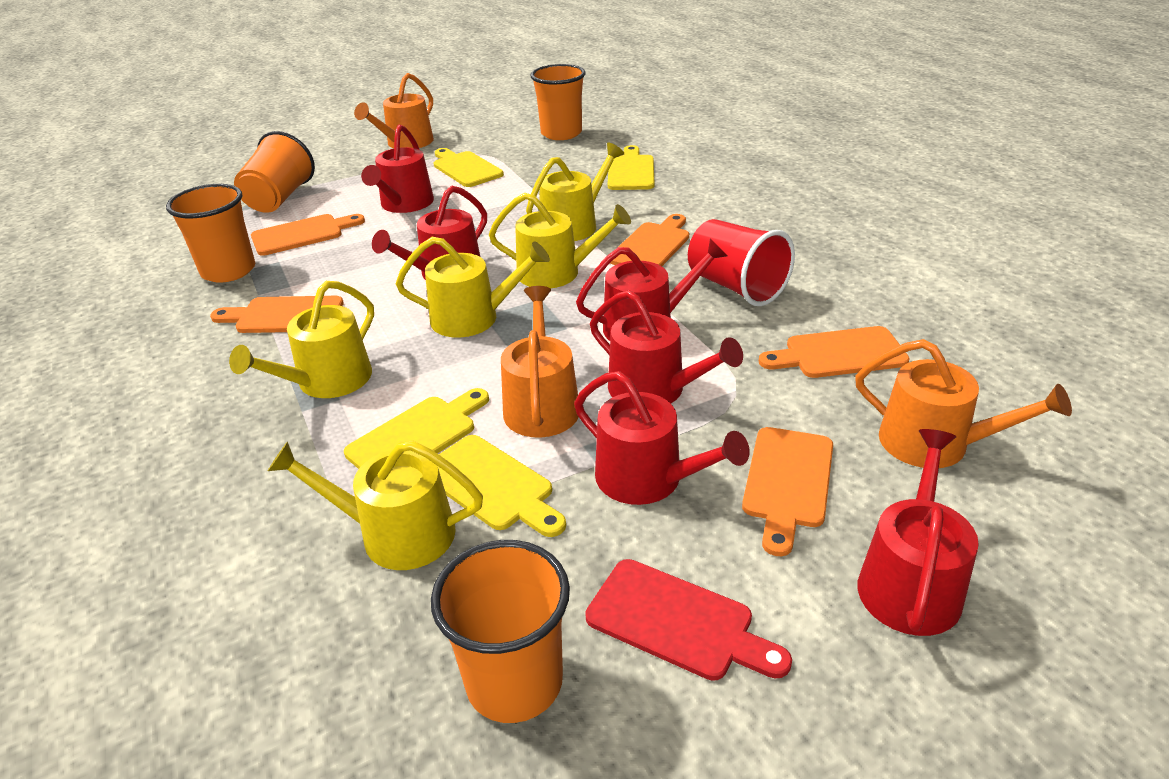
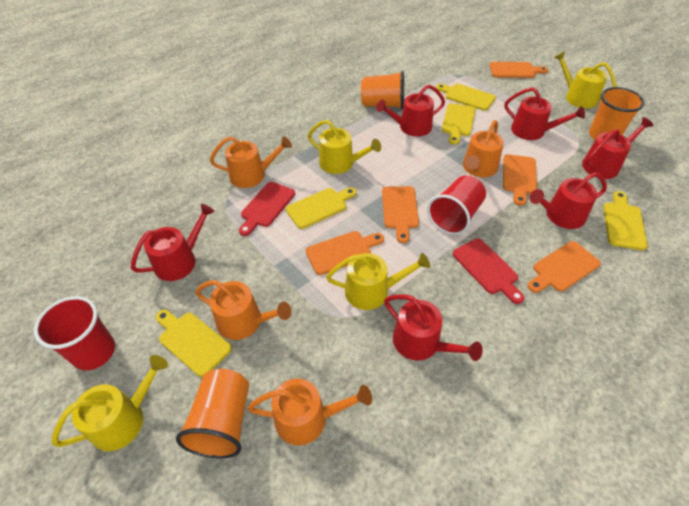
orange cup: 4 -> 3
orange watering can: 3 -> 4
red cup: 1 -> 2
red cutting board: 1 -> 2
yellow cutting board: 4 -> 5
yellow watering can: 5 -> 4

